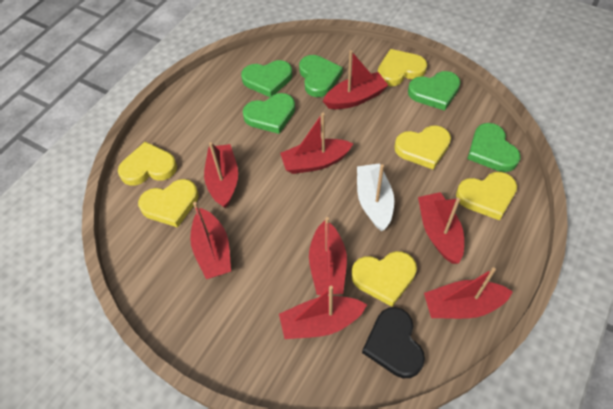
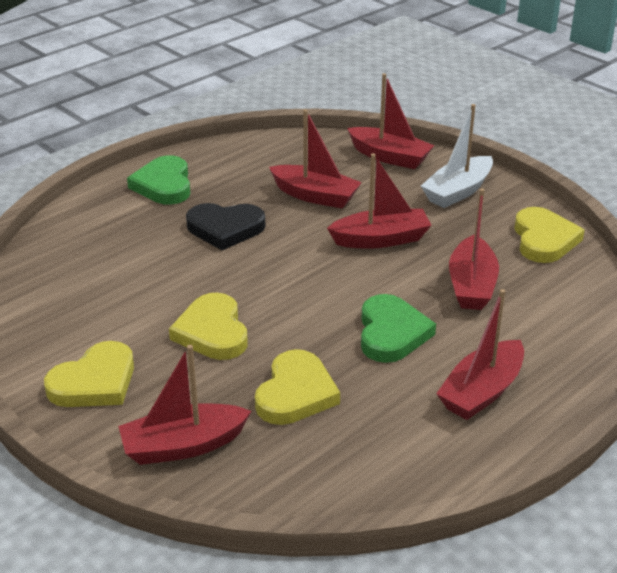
green heart: 5 -> 2
red boat: 8 -> 6
yellow heart: 6 -> 4

